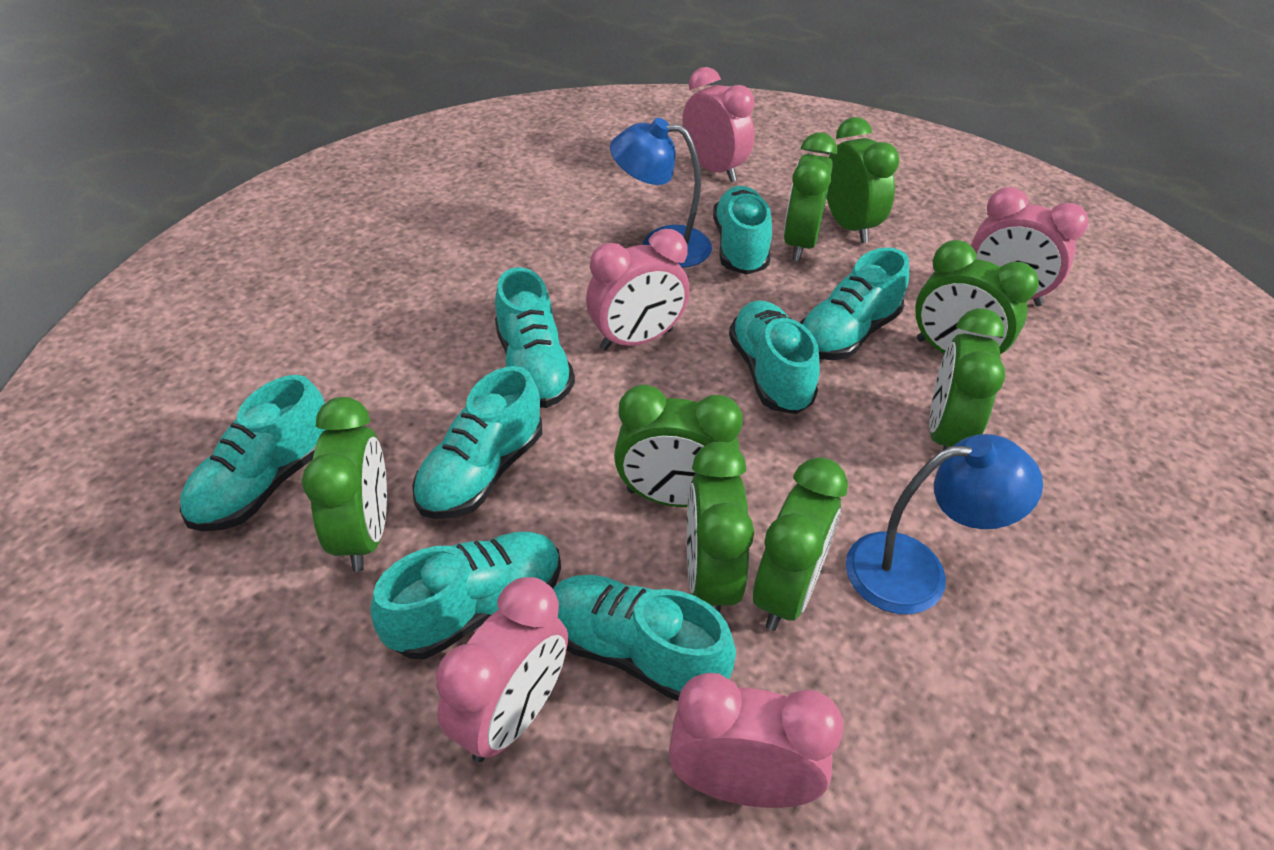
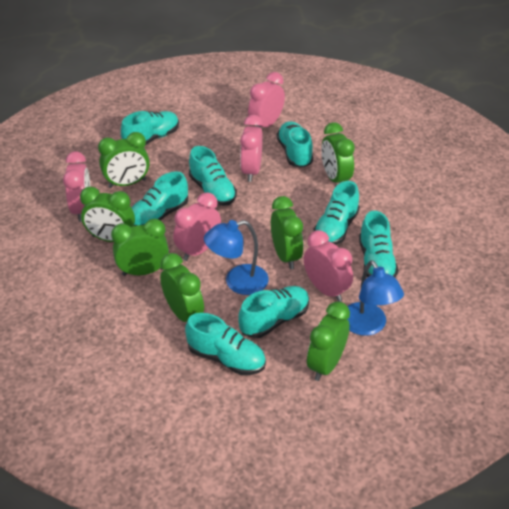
green clock: 8 -> 7

